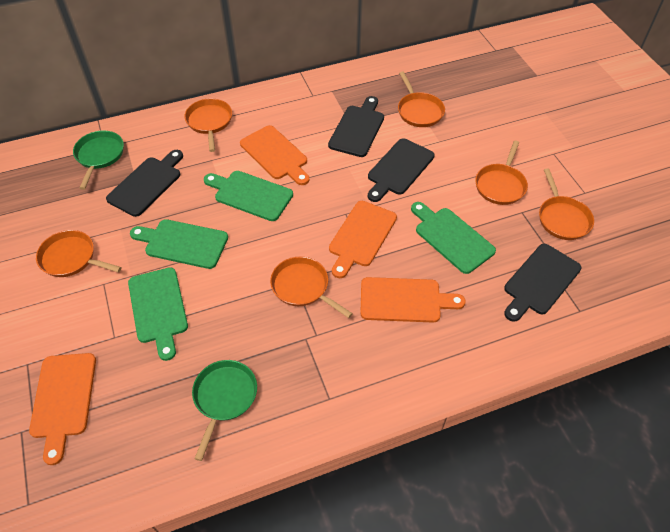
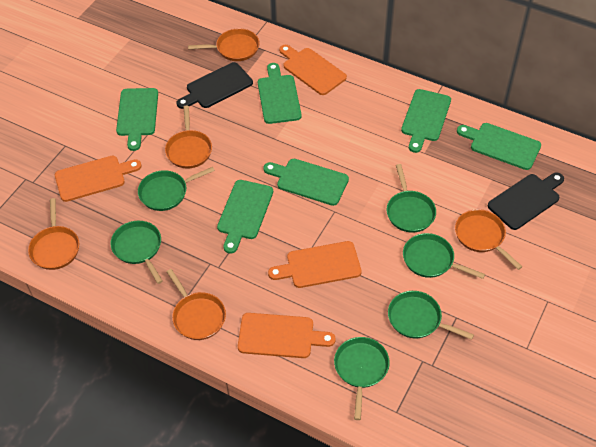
black cutting board: 4 -> 2
green cutting board: 4 -> 6
green pan: 2 -> 6
orange pan: 6 -> 5

